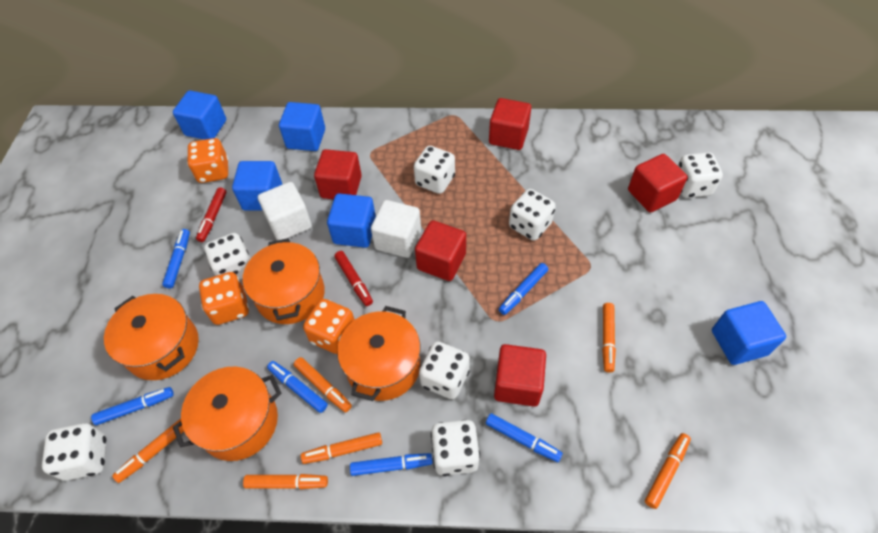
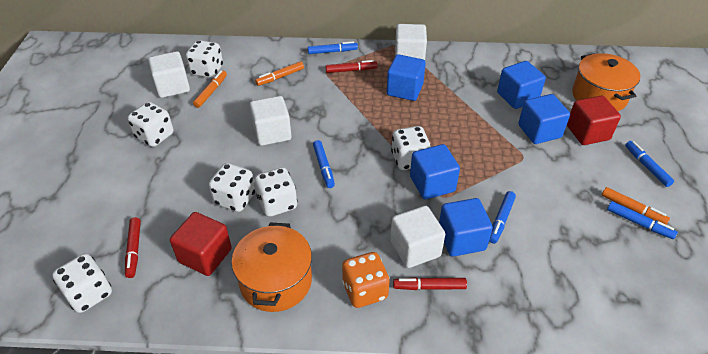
blue marker: 6 -> 5
orange dice: 3 -> 1
orange marker: 6 -> 3
orange pot: 4 -> 2
red cube: 5 -> 2
red marker: 2 -> 3
white cube: 2 -> 4
white dice: 7 -> 6

